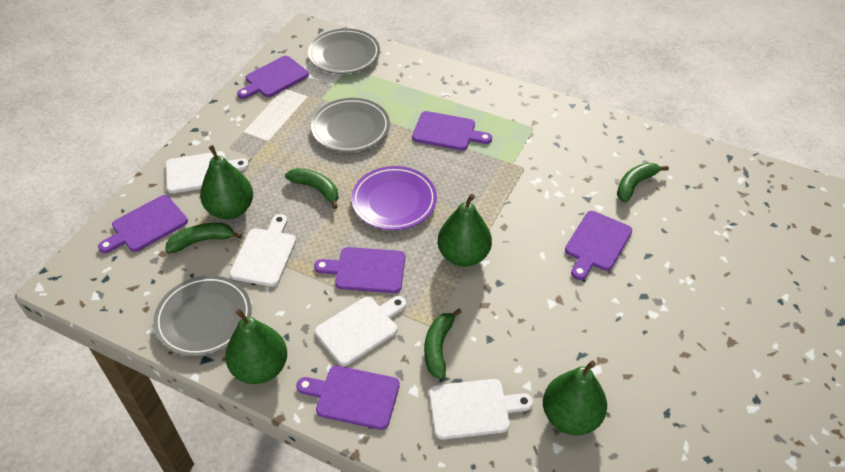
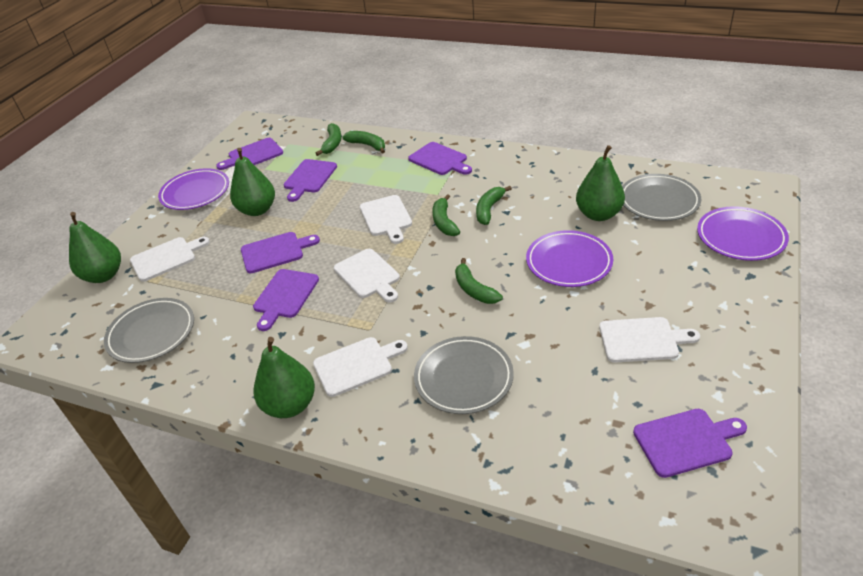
green banana: 4 -> 5
purple plate: 1 -> 3
white cutting board: 4 -> 5

